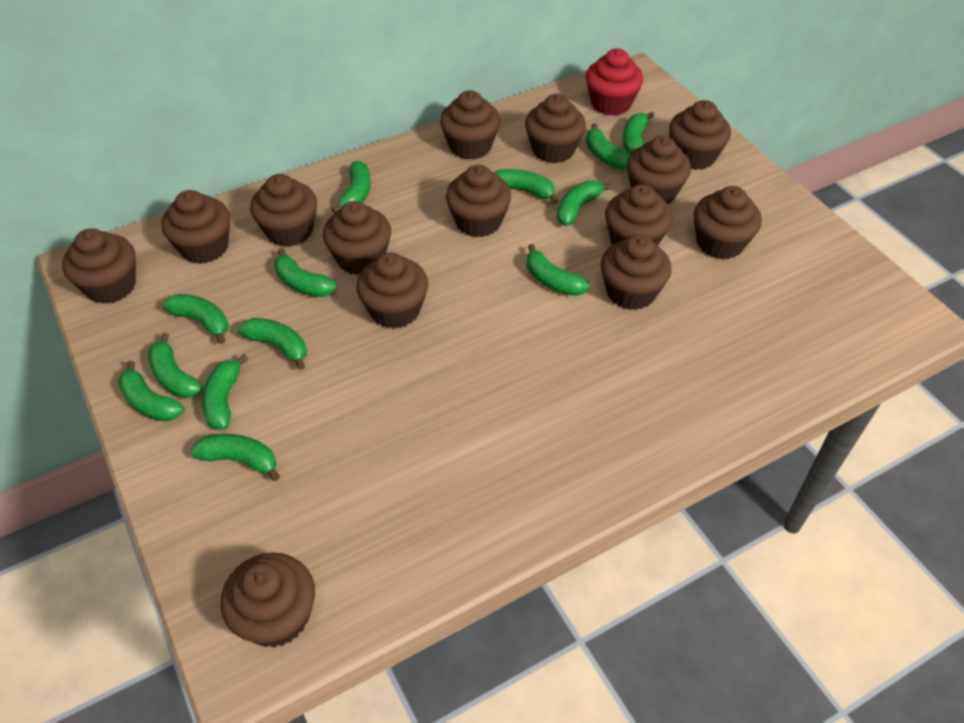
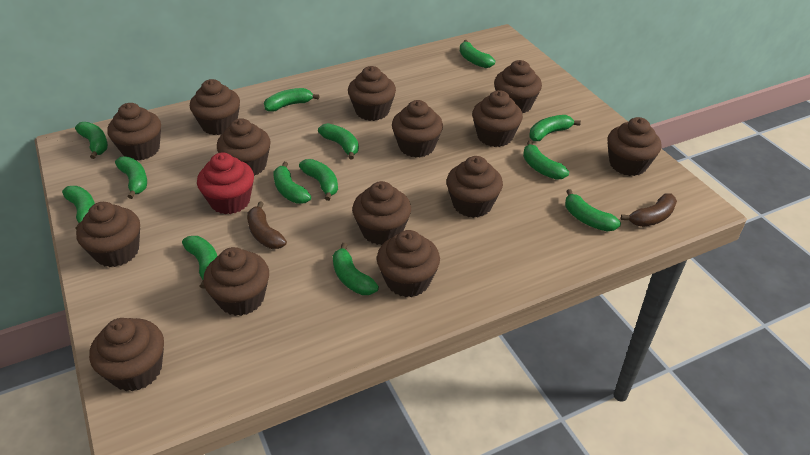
brown banana: 0 -> 2

